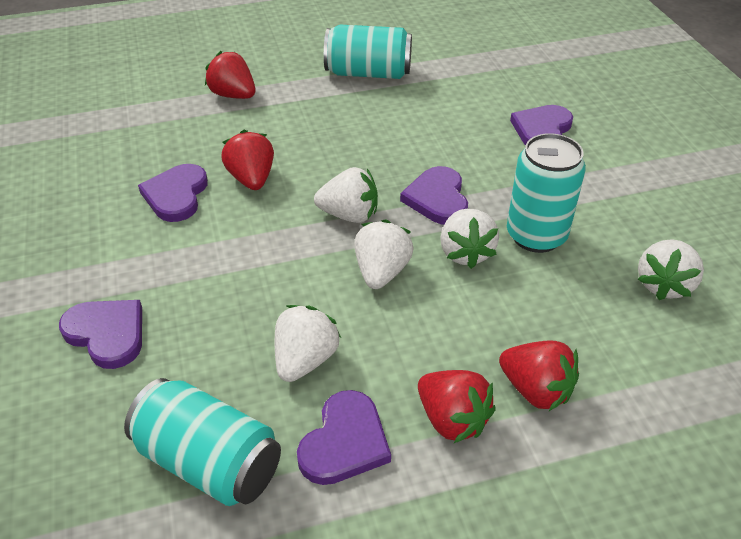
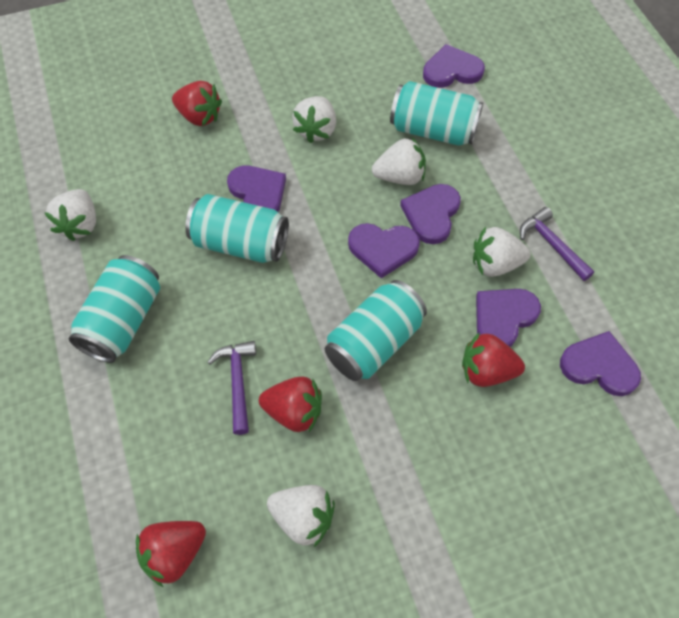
purple hammer: 0 -> 2
purple heart: 5 -> 6
turquoise can: 3 -> 4

